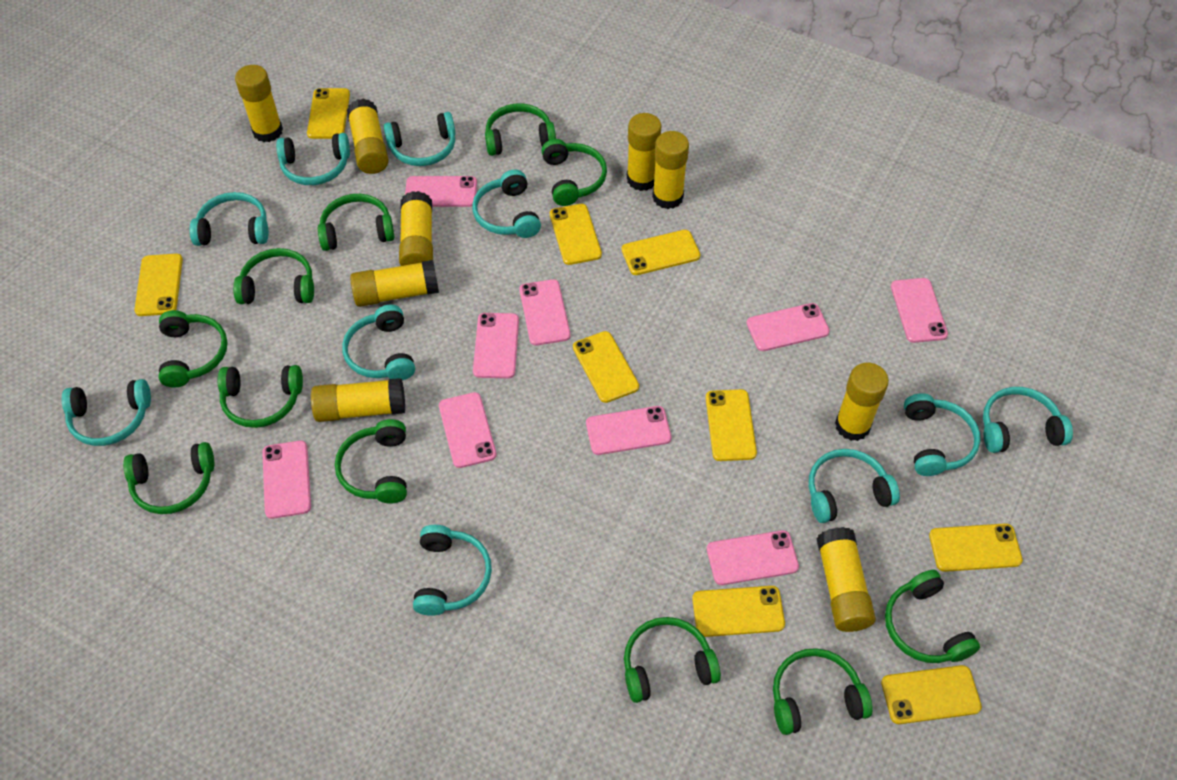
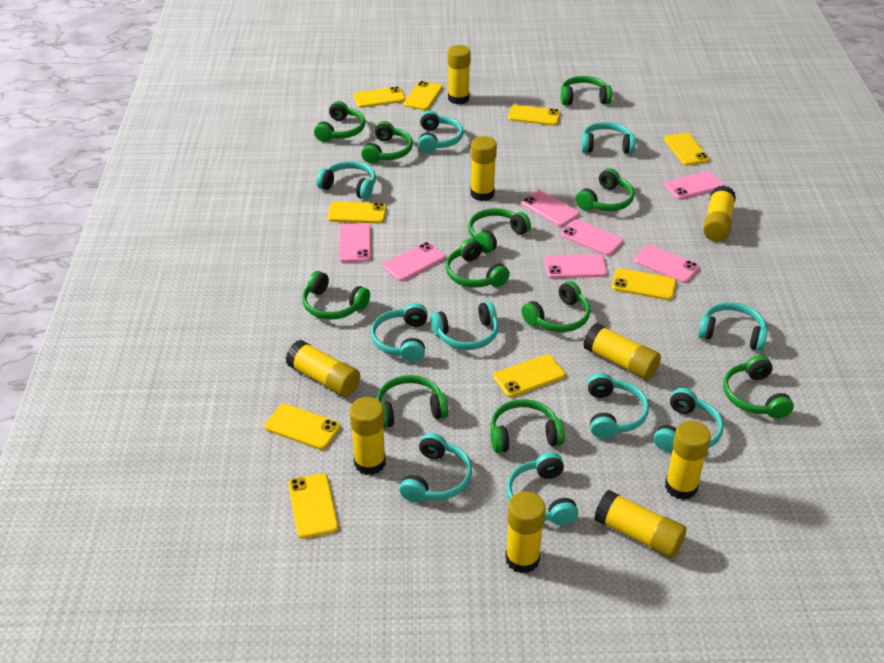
pink phone: 9 -> 7

